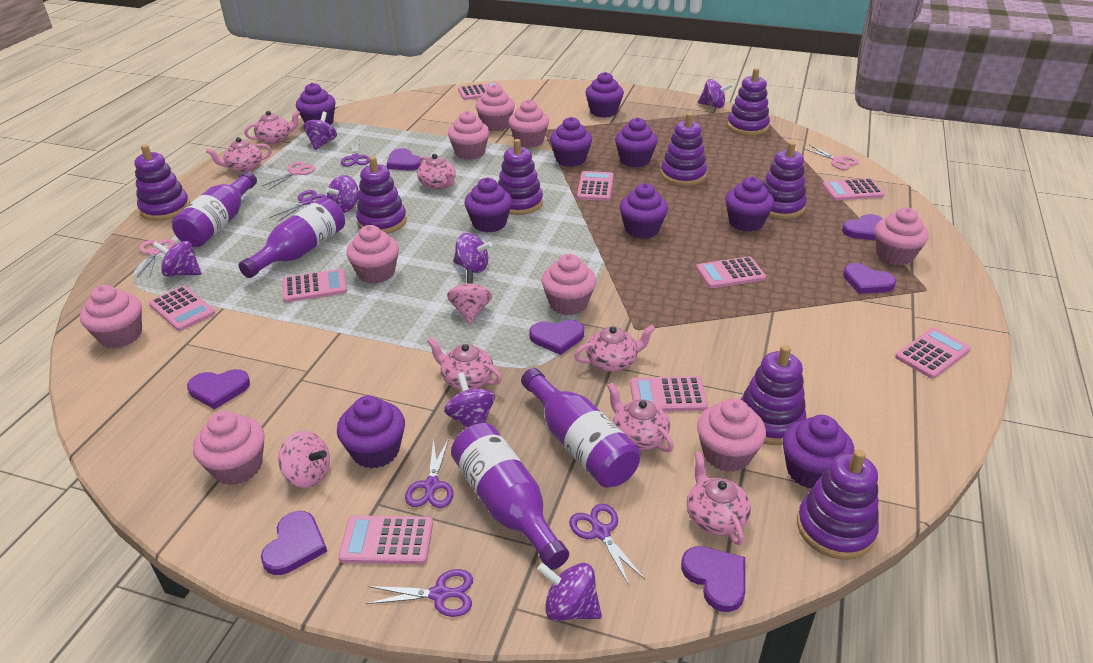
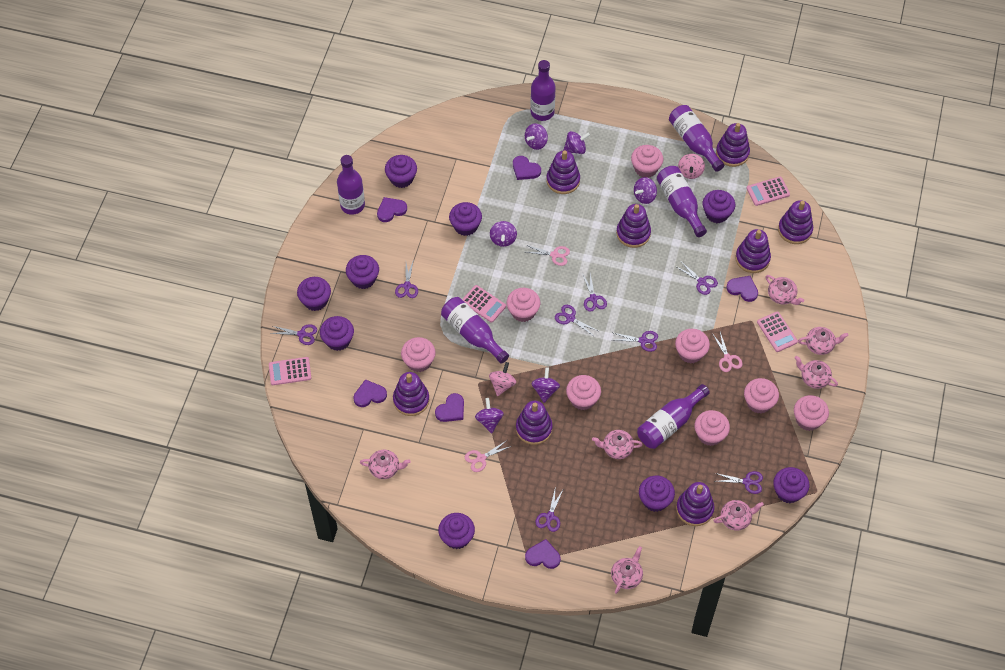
pink calculator: 9 -> 4
pink cupcake: 9 -> 8
purple bottle: 4 -> 6
purple heart: 7 -> 6
purple scissors: 5 -> 8
purple spinning top: 7 -> 6

